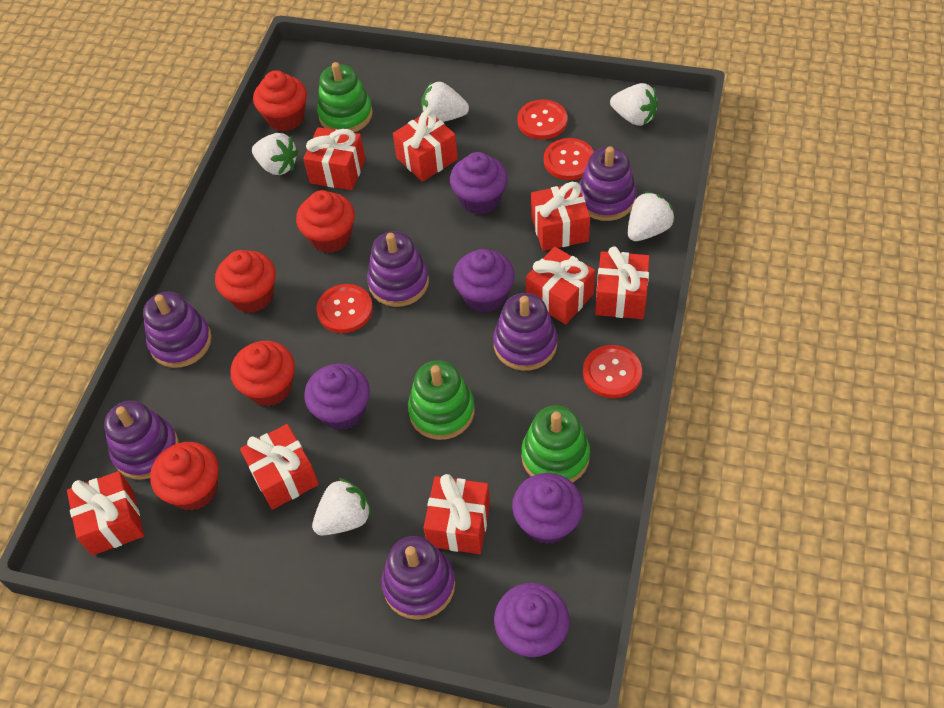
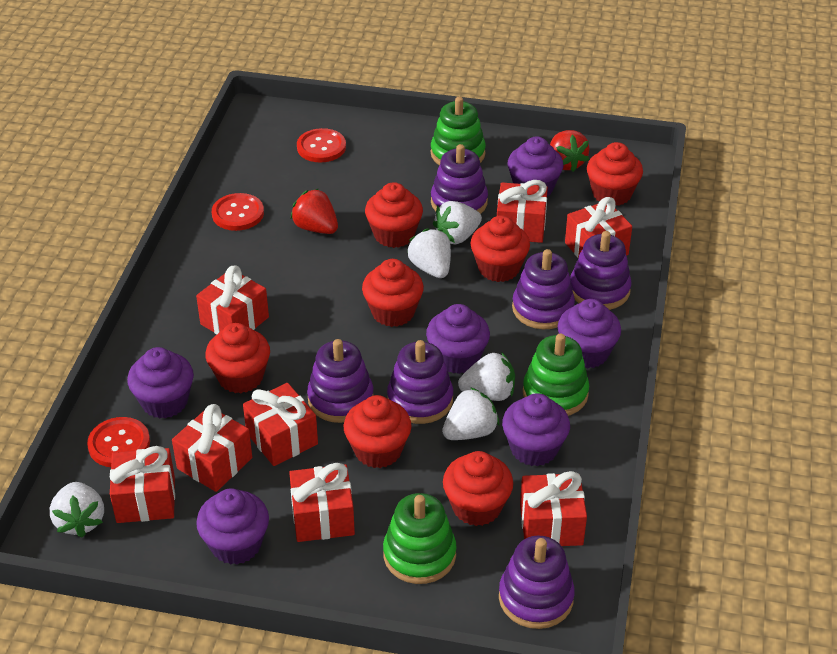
purple cupcake: 5 -> 6
red button: 4 -> 3
red cupcake: 5 -> 7
red strawberry: 0 -> 2

